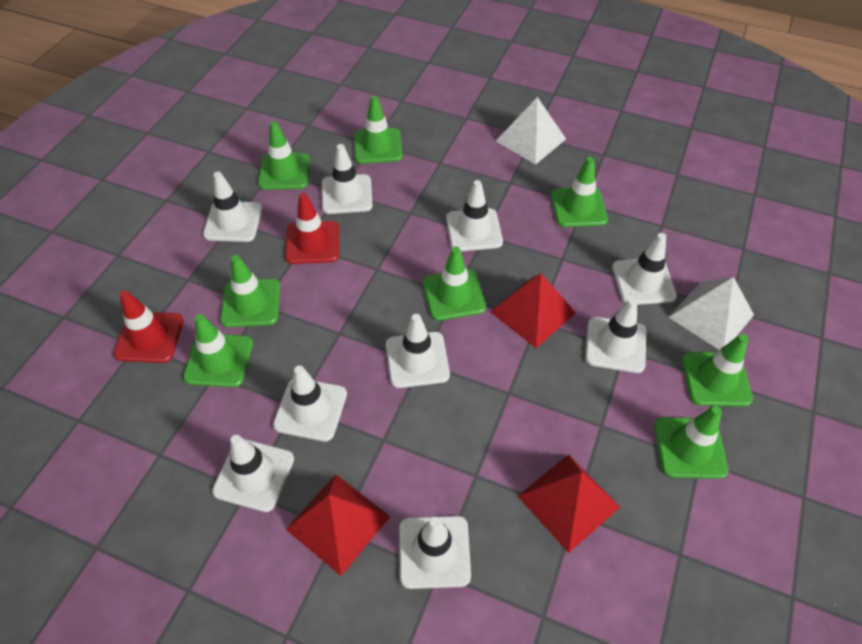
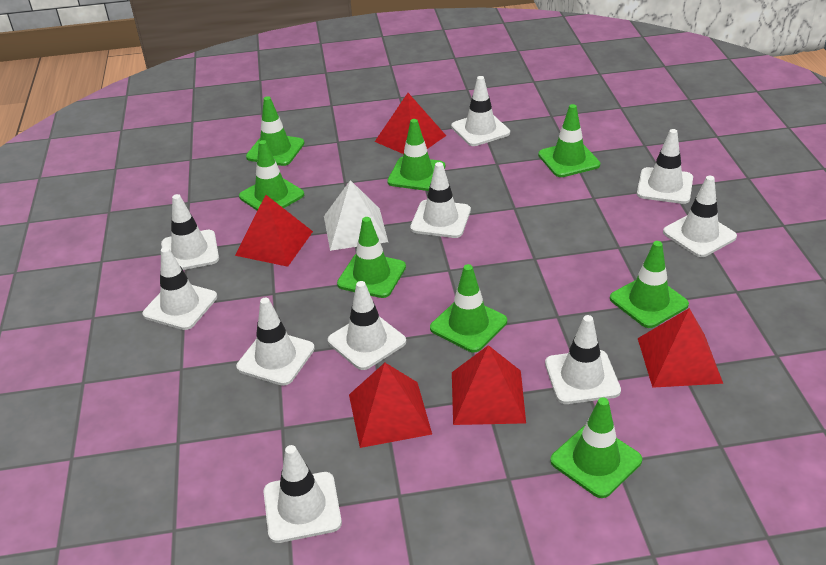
red pyramid: 3 -> 5
red traffic cone: 2 -> 0
white pyramid: 2 -> 1
white traffic cone: 9 -> 10

